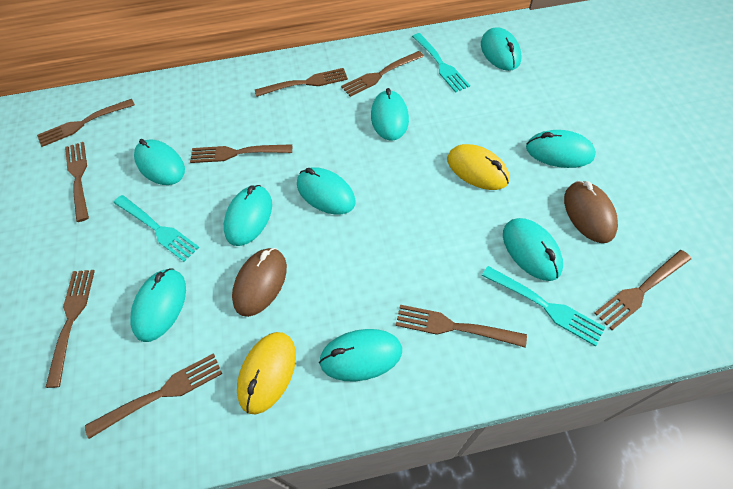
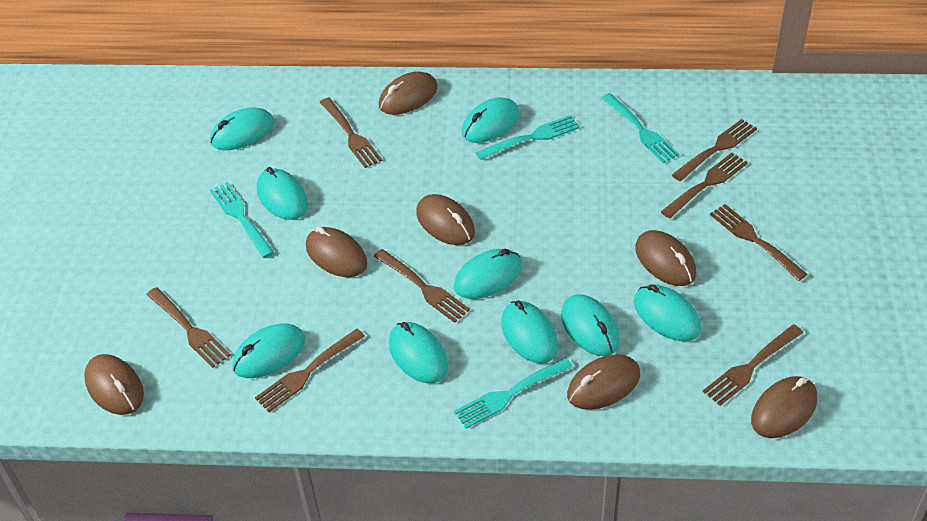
brown fork: 9 -> 8
brown mouse: 2 -> 7
turquoise fork: 3 -> 4
yellow mouse: 2 -> 0

